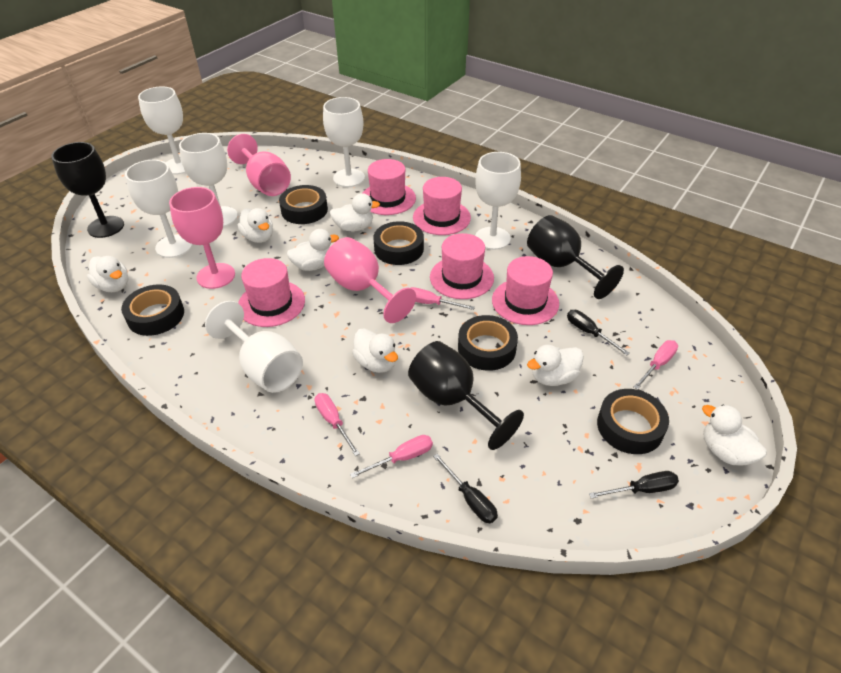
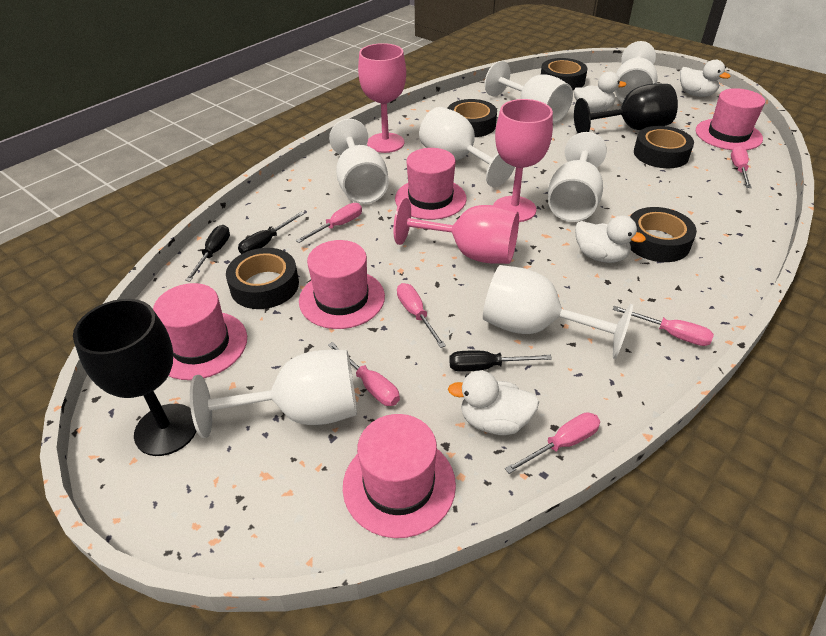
black goblet: 3 -> 2
pink screwdriver: 4 -> 6
white duck: 7 -> 4
white goblet: 6 -> 7

